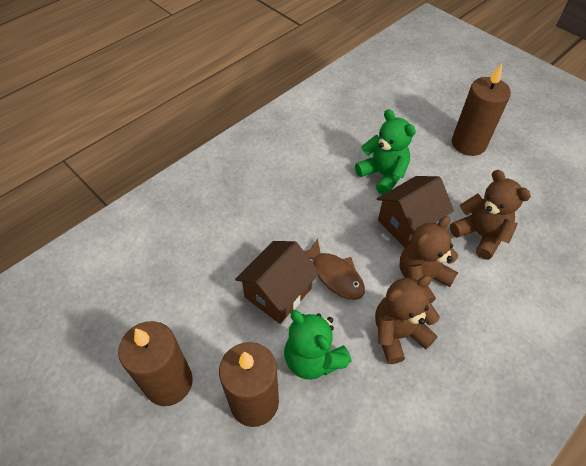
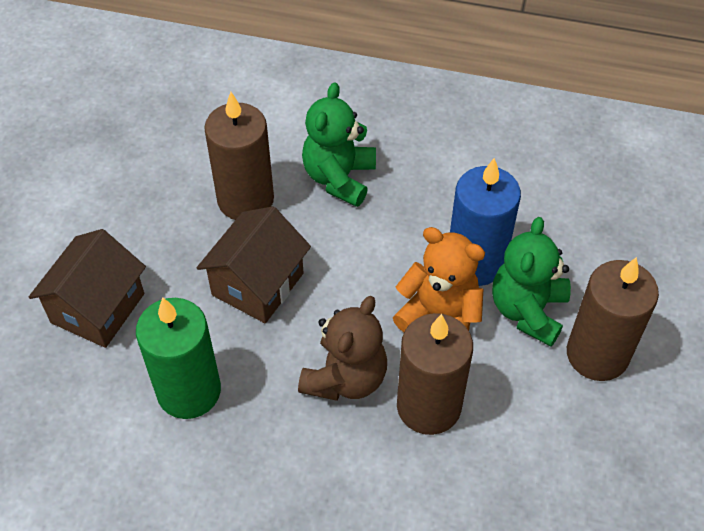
blue candle: 0 -> 1
brown fish: 1 -> 0
brown teddy bear: 3 -> 1
green candle: 0 -> 1
orange teddy bear: 0 -> 1

